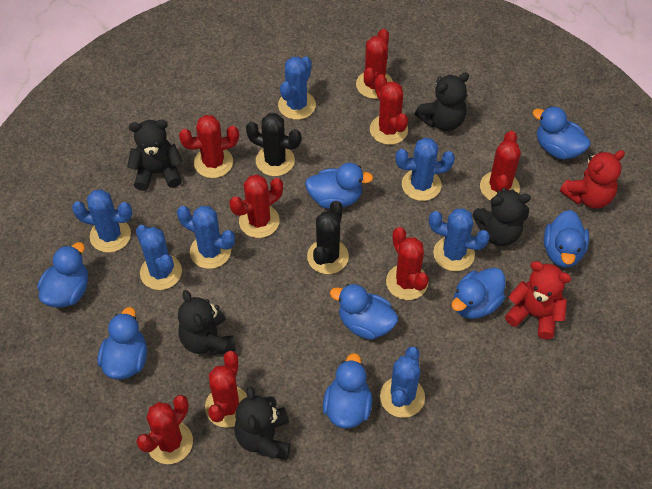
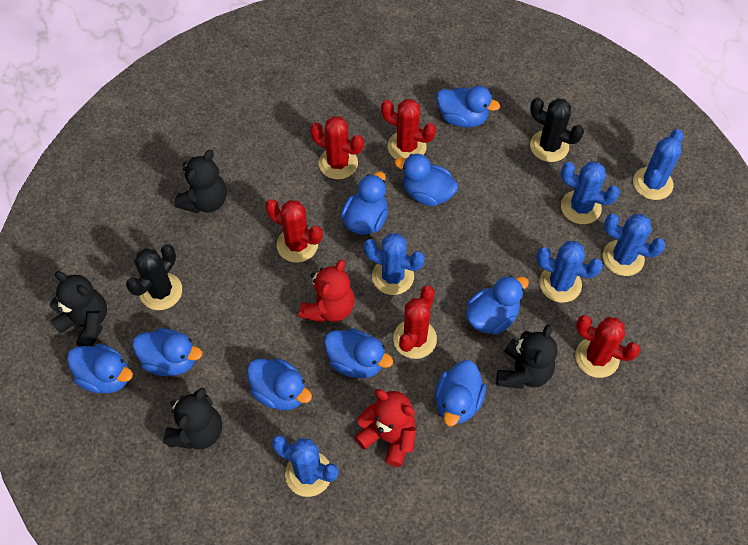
black teddy bear: 5 -> 4
blue cactus: 7 -> 6
blue duck: 8 -> 9
red cactus: 8 -> 5

